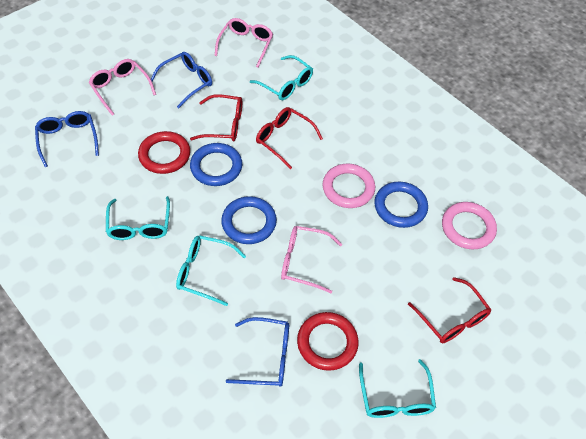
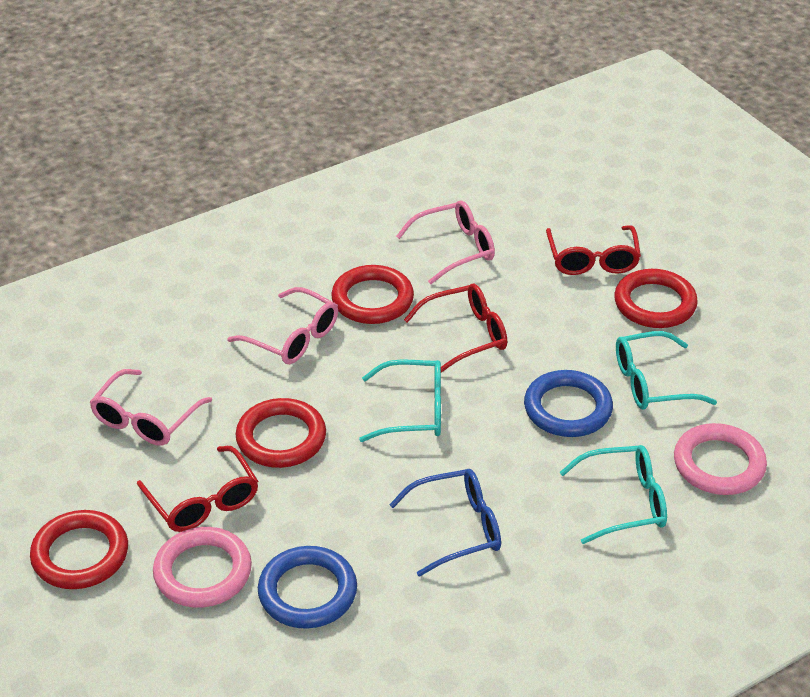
blue glasses: 3 -> 1
blue ring: 3 -> 2
red ring: 2 -> 4
turquoise glasses: 4 -> 3

